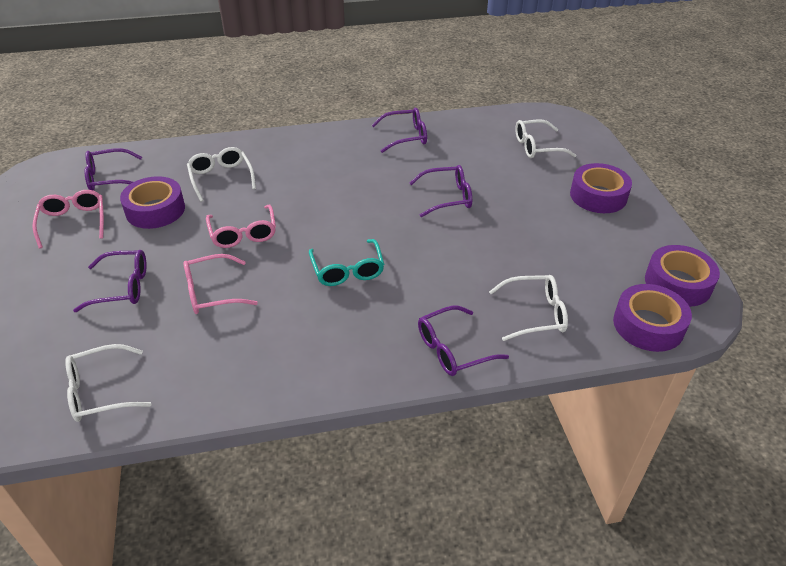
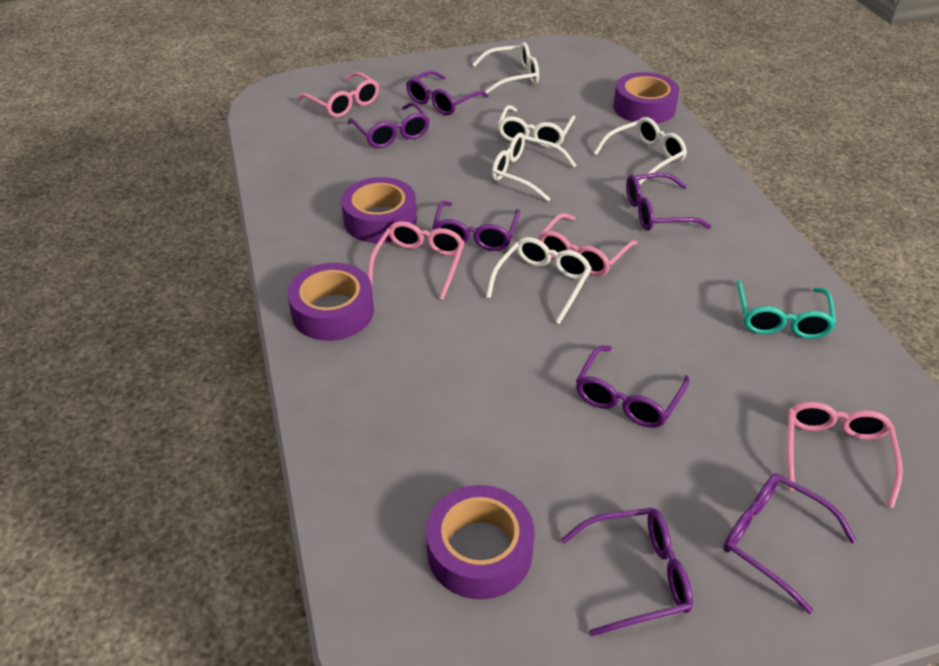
pink glasses: 3 -> 4
purple glasses: 5 -> 7
white glasses: 4 -> 5

